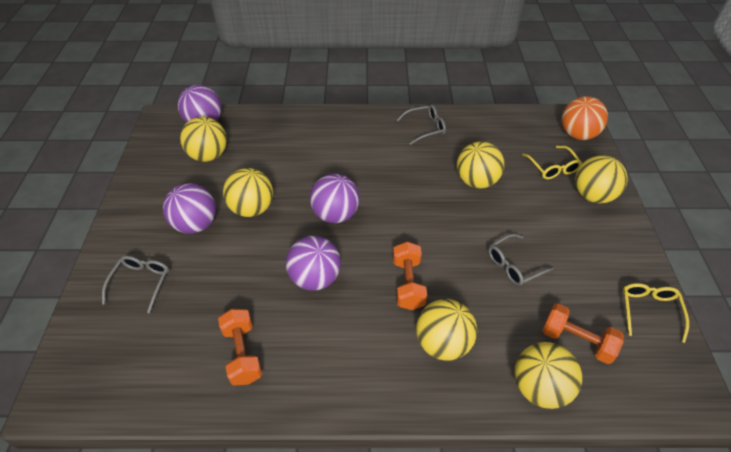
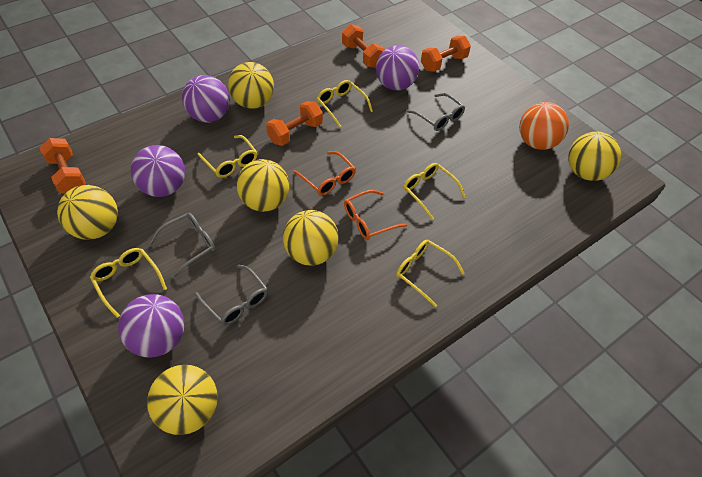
orange dumbbell: 3 -> 4
orange glasses: 0 -> 2
yellow glasses: 2 -> 5

